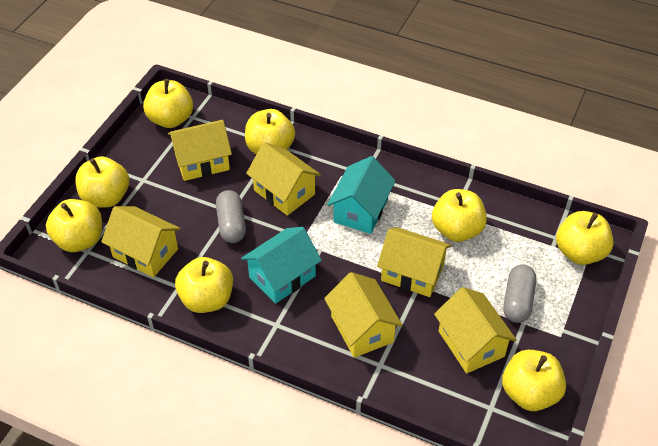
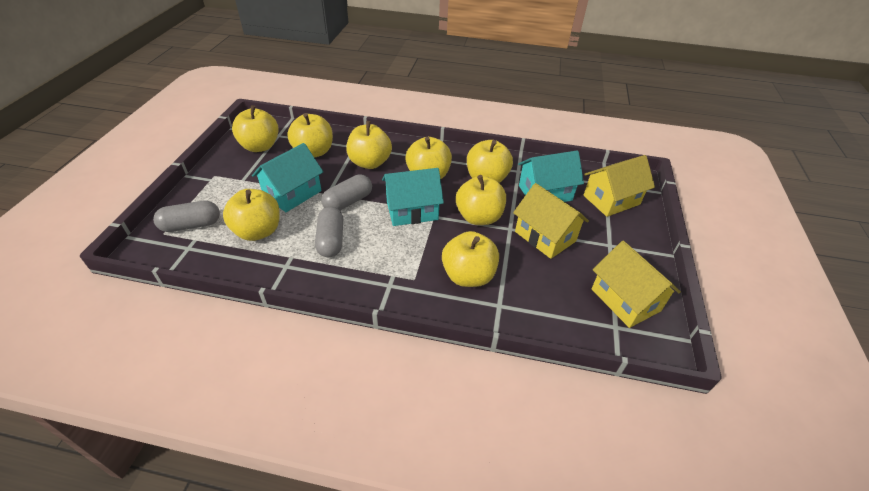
grey capsule: 2 -> 3
turquoise house: 2 -> 3
yellow house: 6 -> 3

